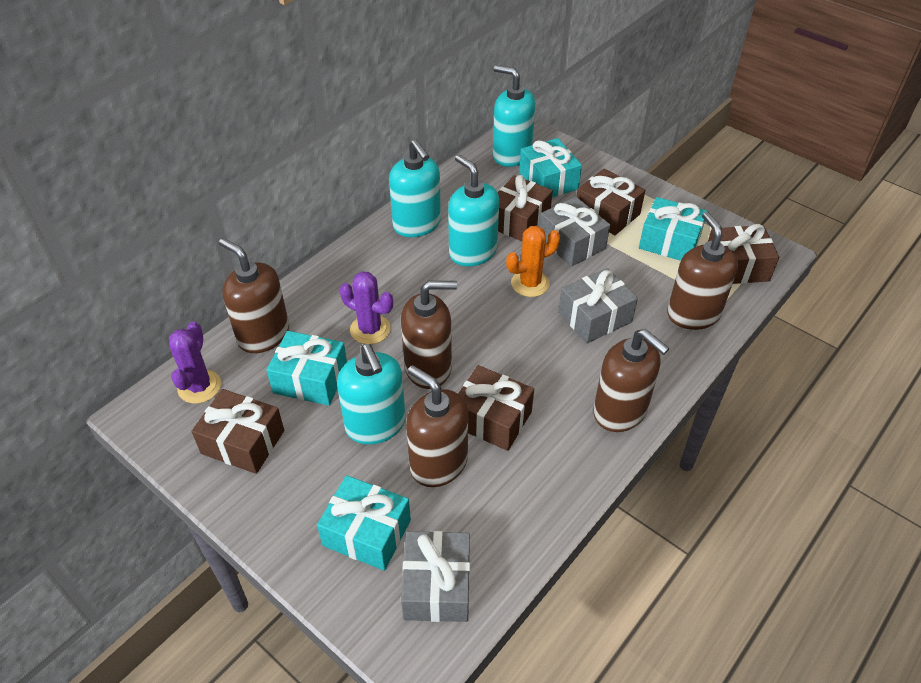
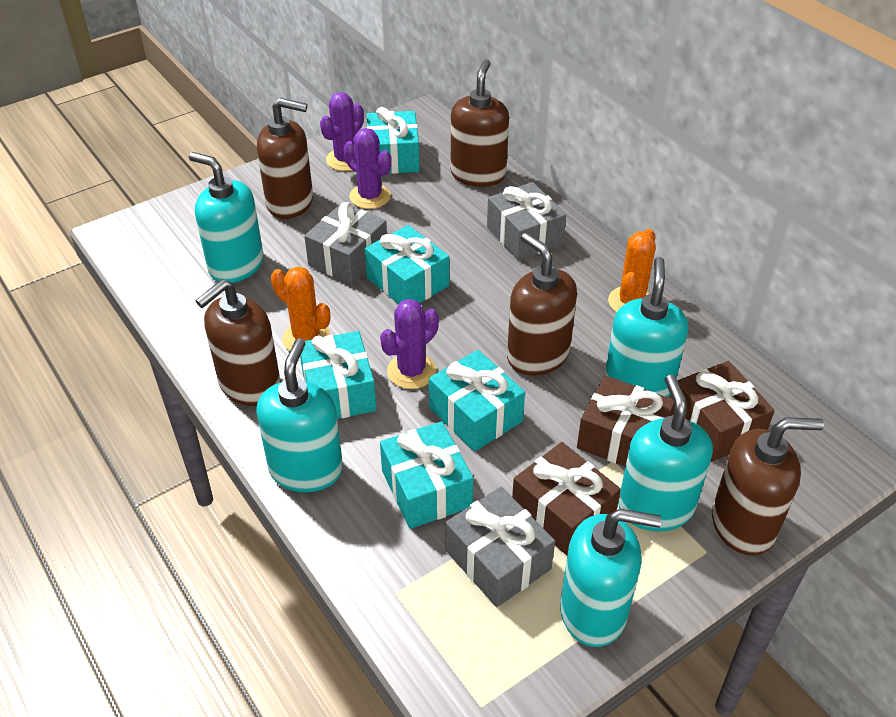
brown gift: 5 -> 3
orange cactus: 1 -> 2
purple cactus: 2 -> 3
turquoise gift: 4 -> 5
turquoise soap dispenser: 4 -> 5

